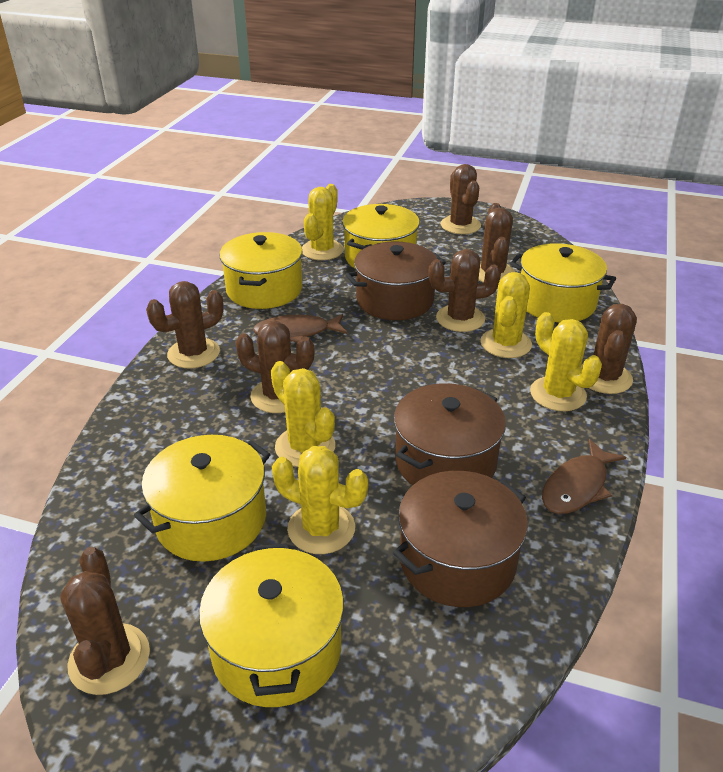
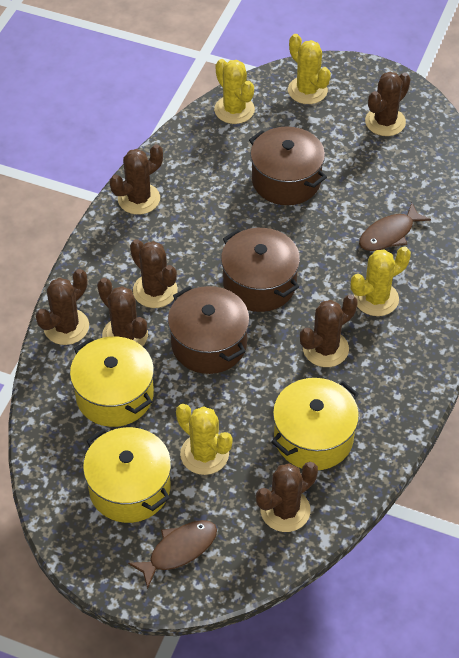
yellow cactus: 5 -> 4
yellow pot: 5 -> 3

